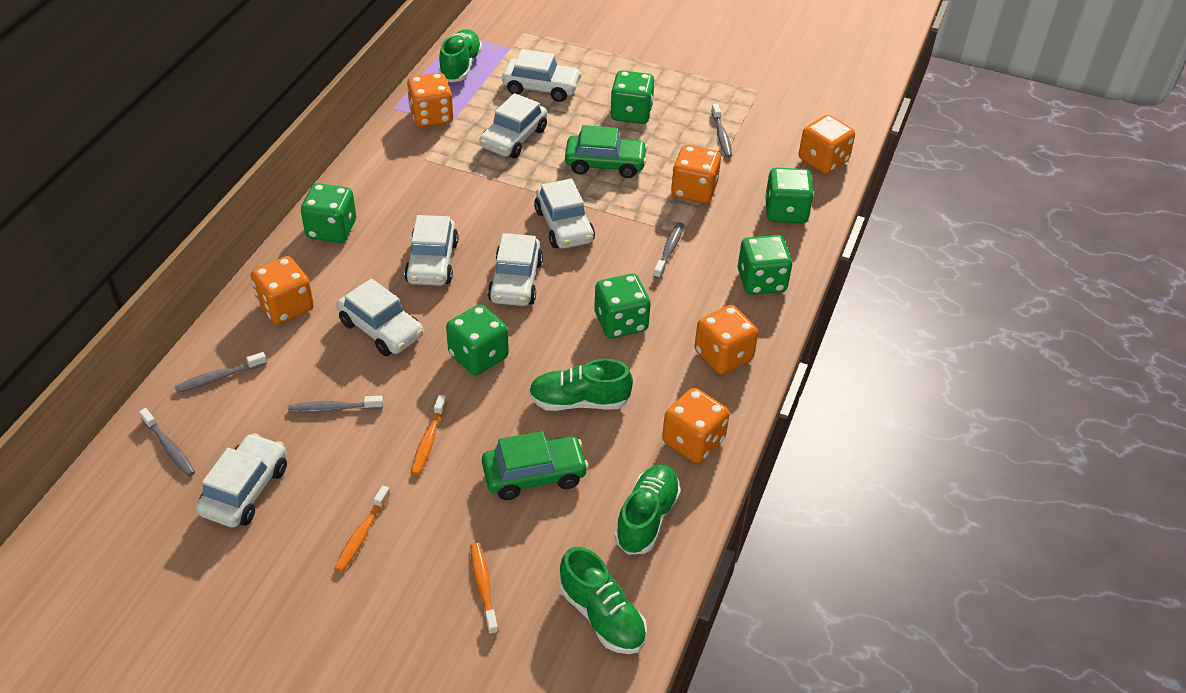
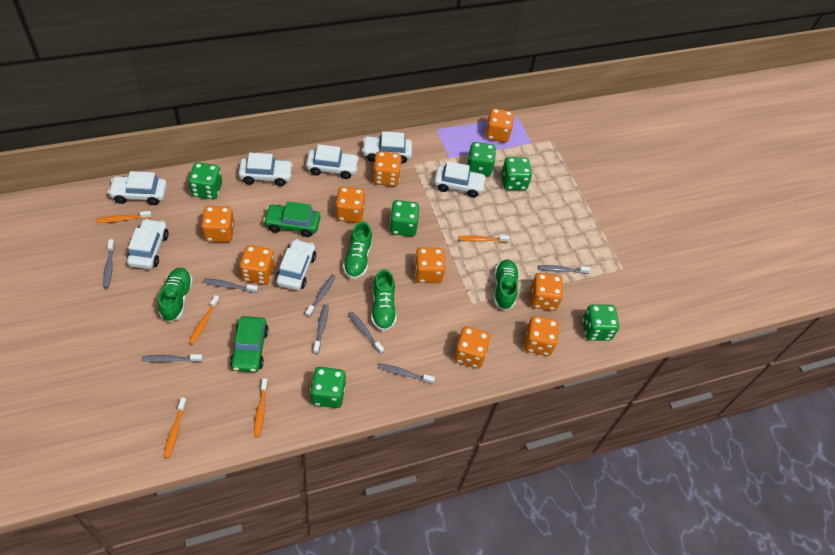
grey toothbrush: 5 -> 8
orange dice: 6 -> 9
orange toothbrush: 3 -> 5

